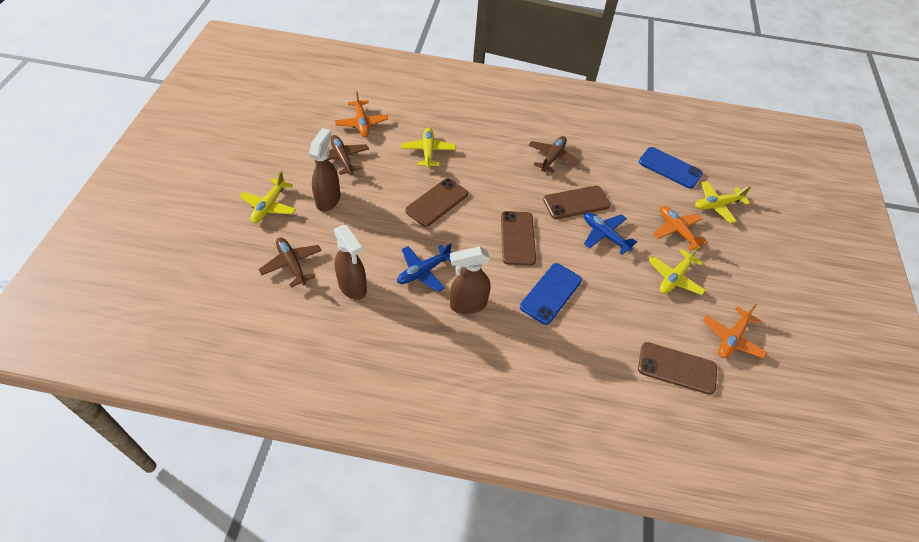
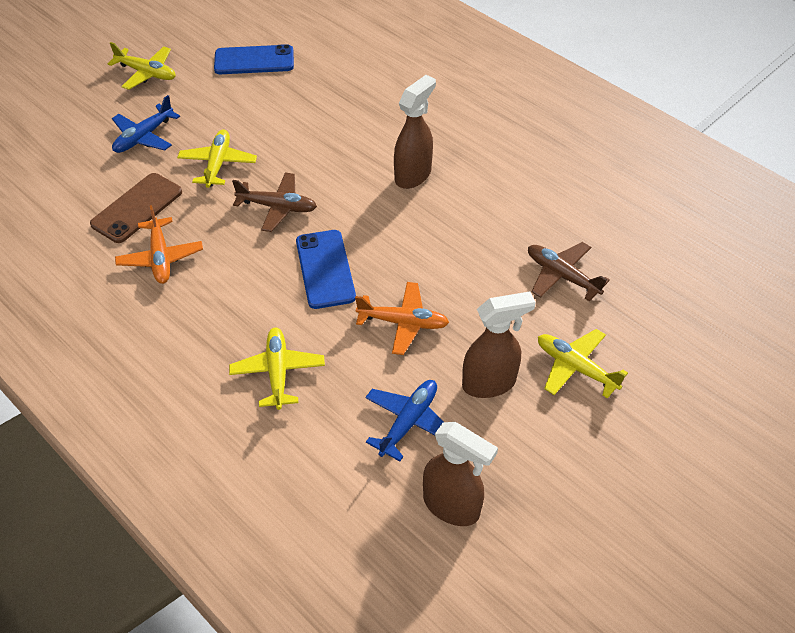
brown phone: 4 -> 1
brown plane: 3 -> 2
orange plane: 3 -> 2

